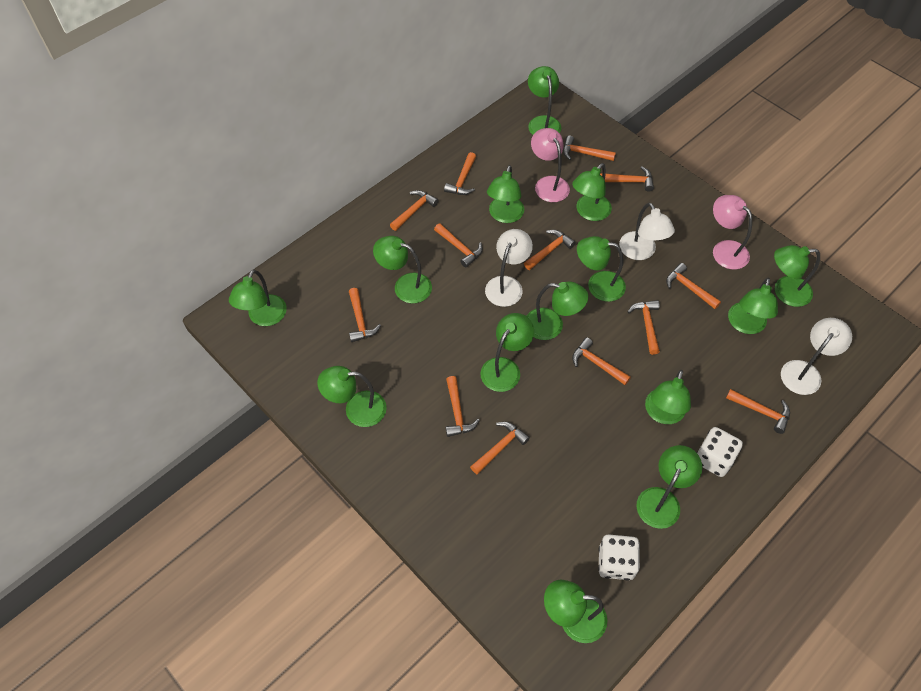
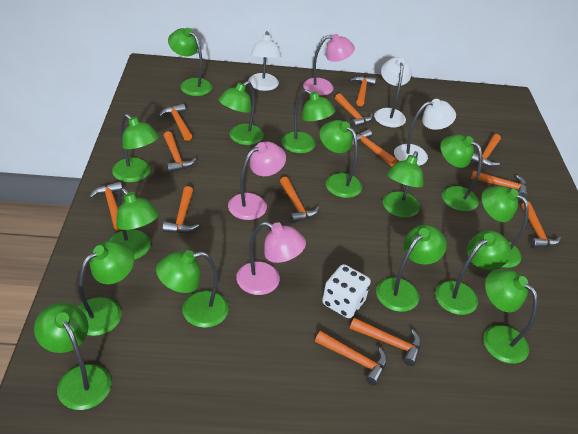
green lamp: 14 -> 15
pink lamp: 2 -> 3
white dice: 2 -> 1

